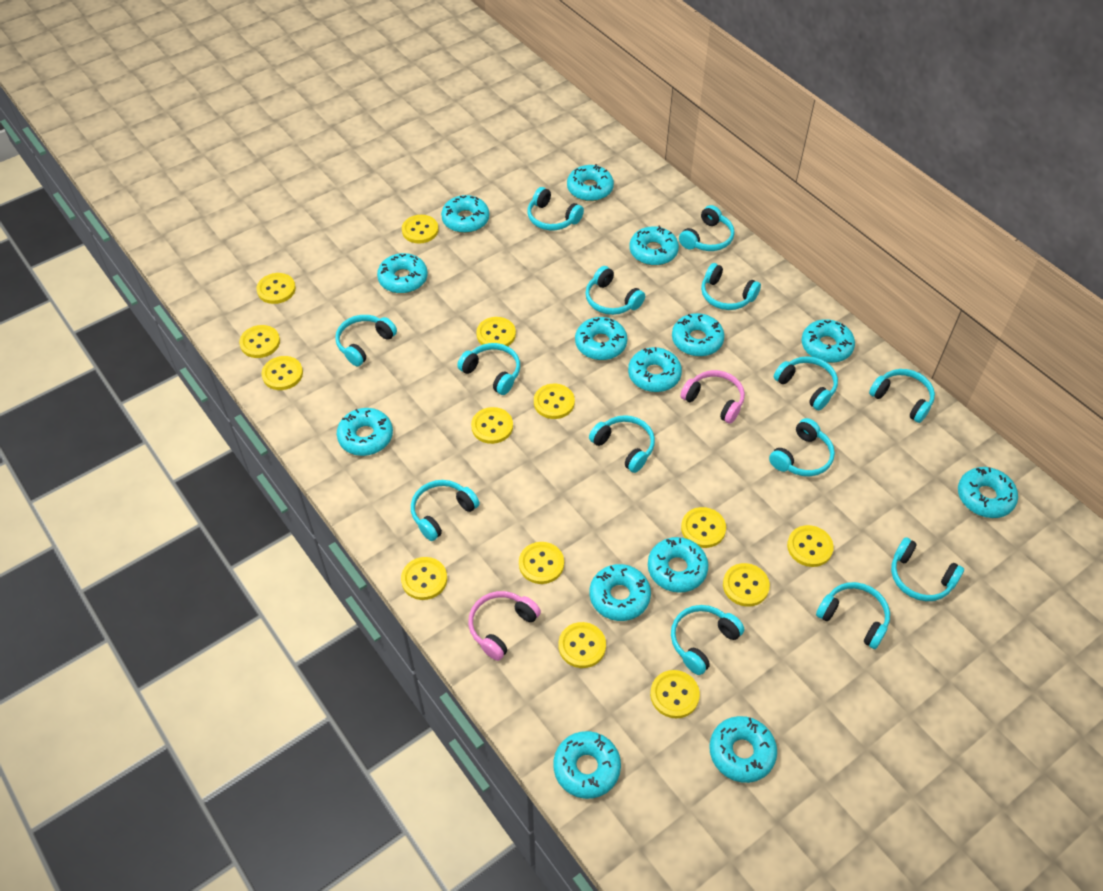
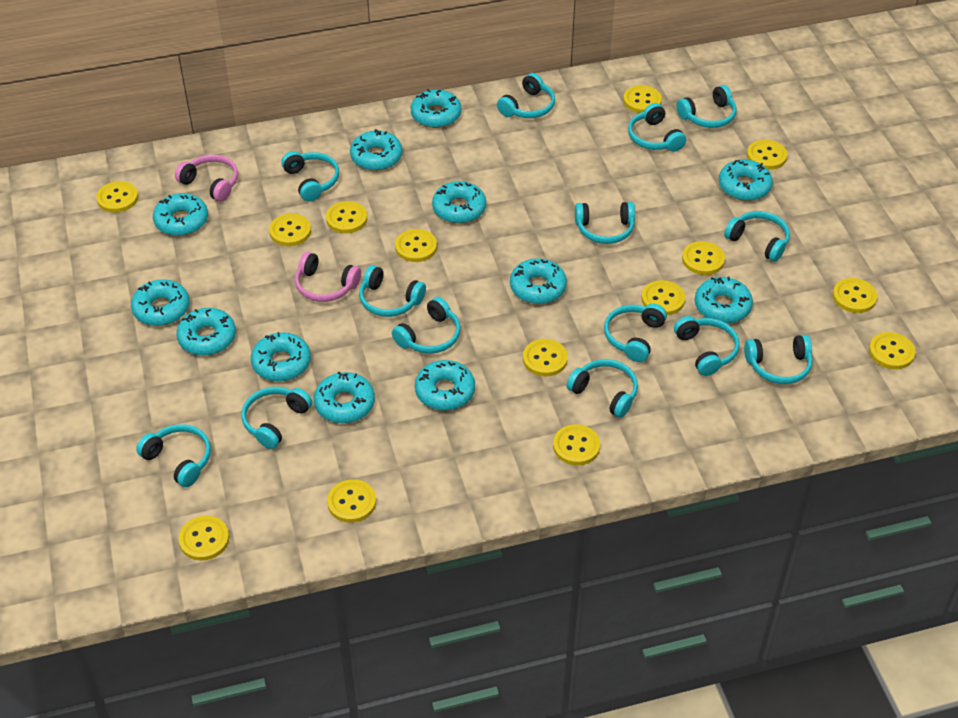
turquoise donut: 14 -> 12

